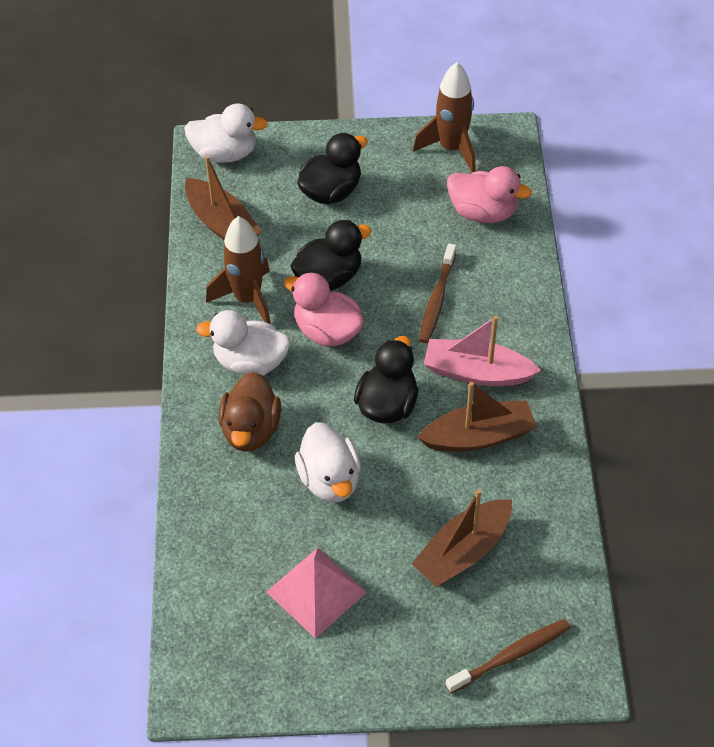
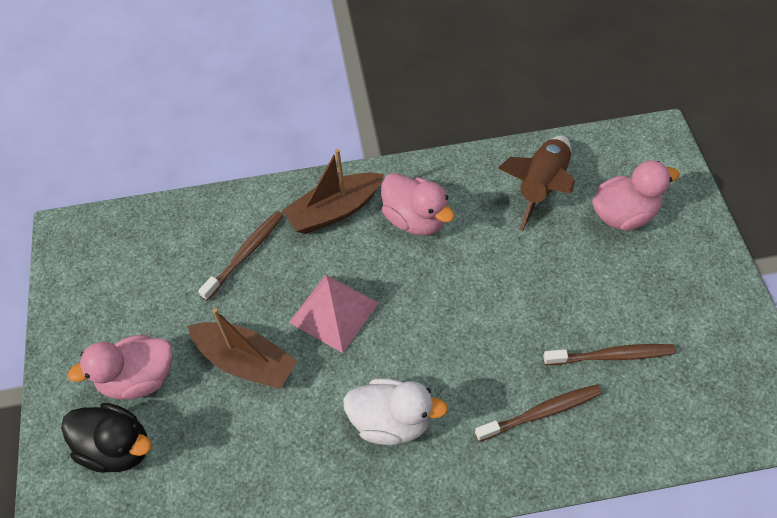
black duck: 3 -> 1
brown boat: 3 -> 2
brown duck: 1 -> 0
brown rocket: 2 -> 1
brown toothbrush: 2 -> 3
pink boat: 1 -> 0
pink duck: 2 -> 3
white duck: 3 -> 1

